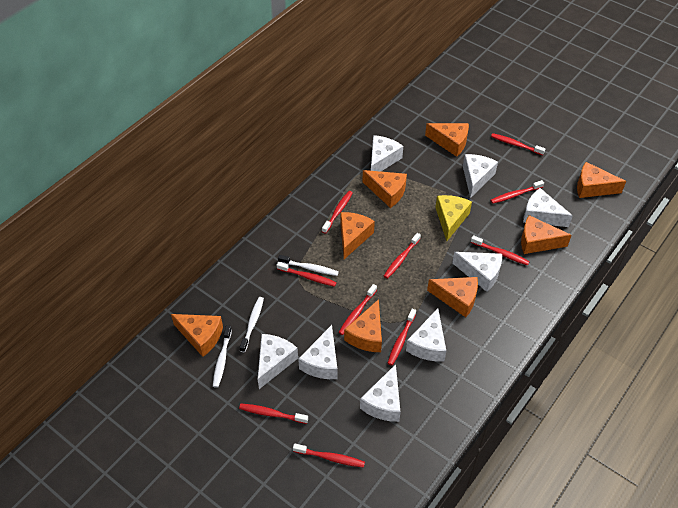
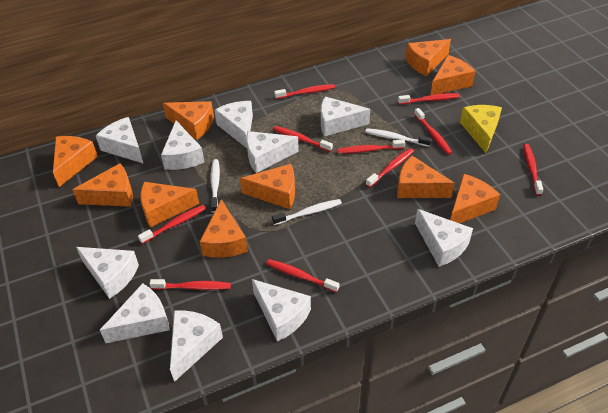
orange cheese: 8 -> 10
white cheese: 8 -> 10

